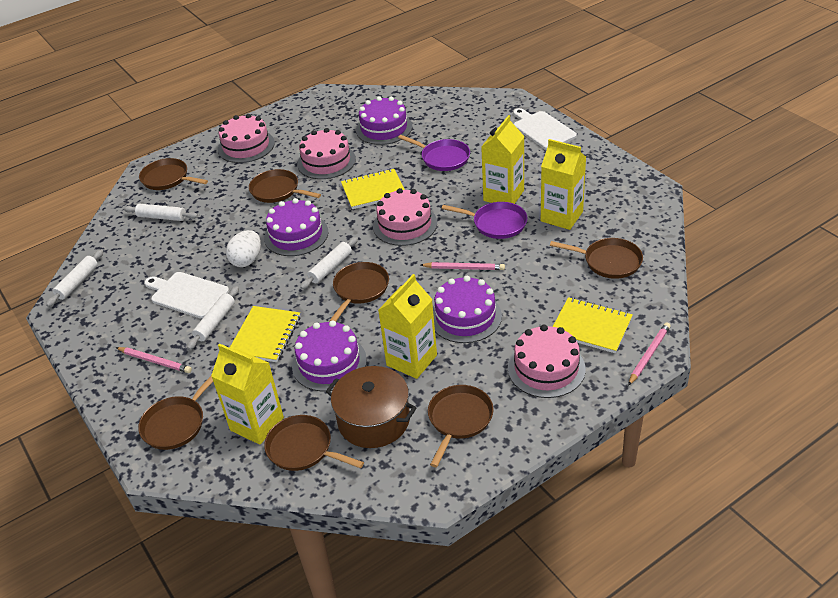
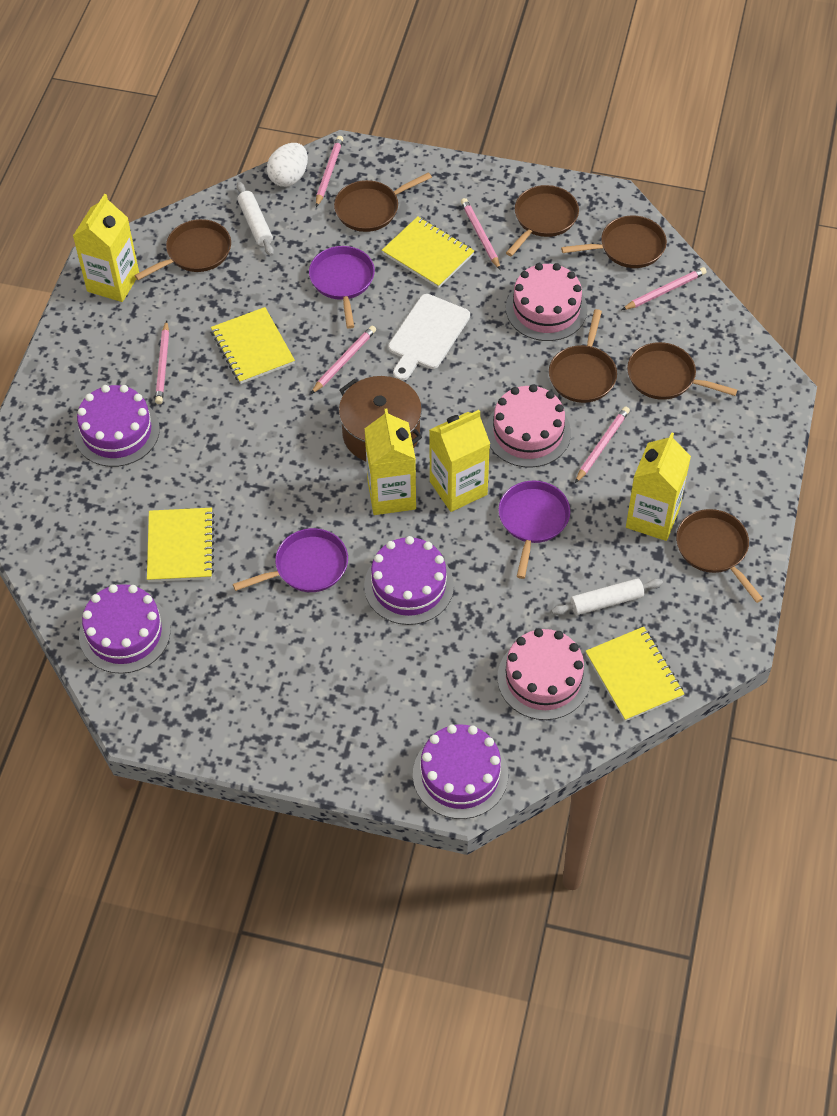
pink cake: 4 -> 3
pink pencil: 3 -> 6
purple pan: 2 -> 3
white cutting board: 2 -> 1
white rolling pin: 4 -> 2
yellow notebook: 3 -> 4

